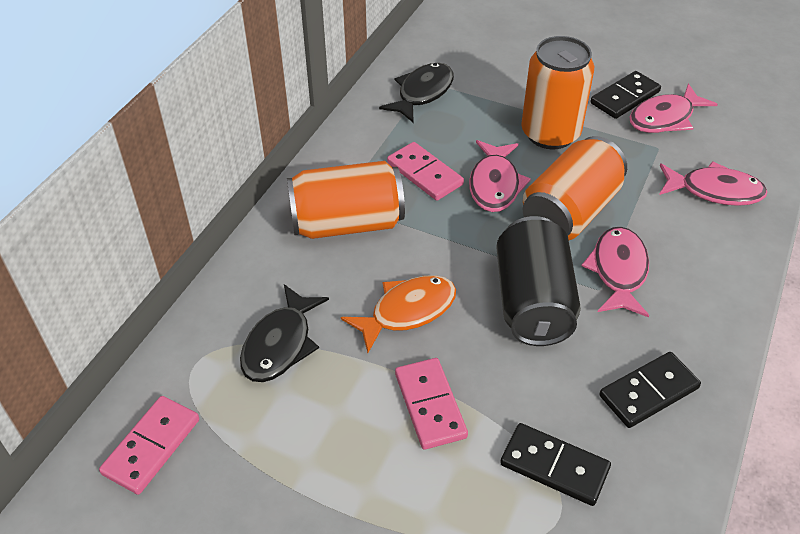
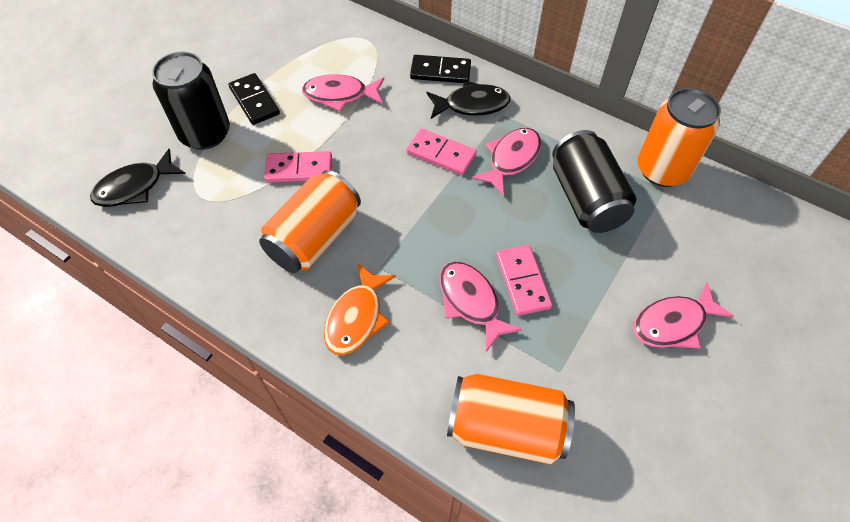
black can: 1 -> 2
black domino: 3 -> 2

